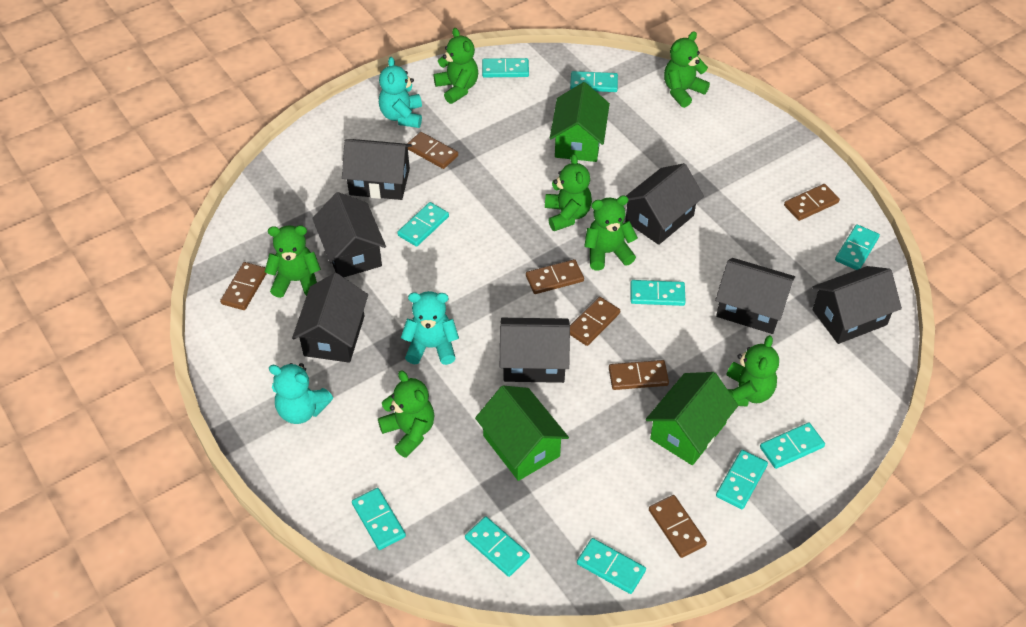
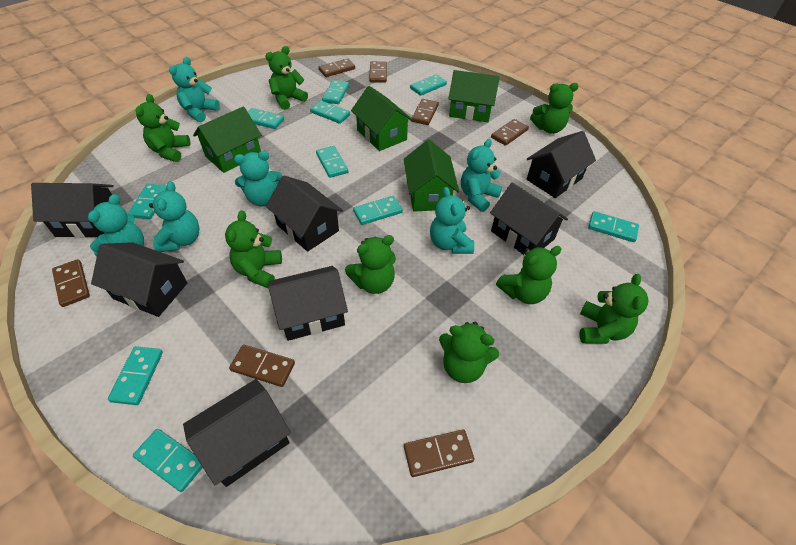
green house: 3 -> 4
green teddy bear: 7 -> 8
turquoise teddy bear: 3 -> 6

